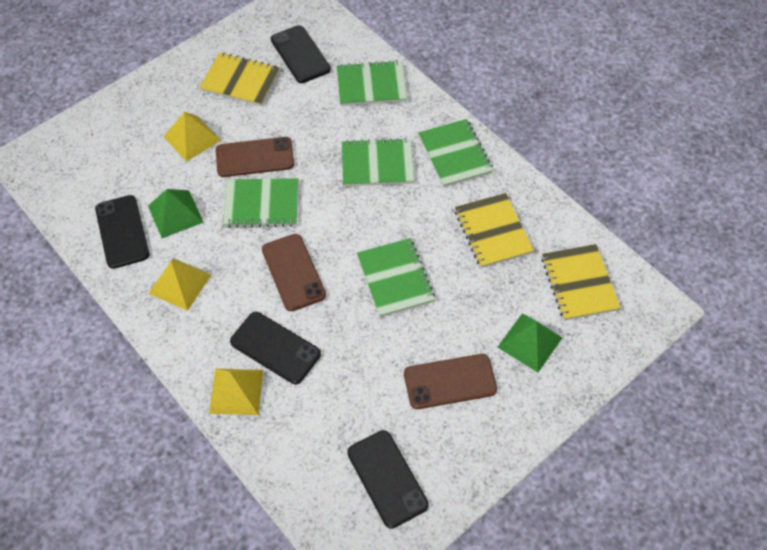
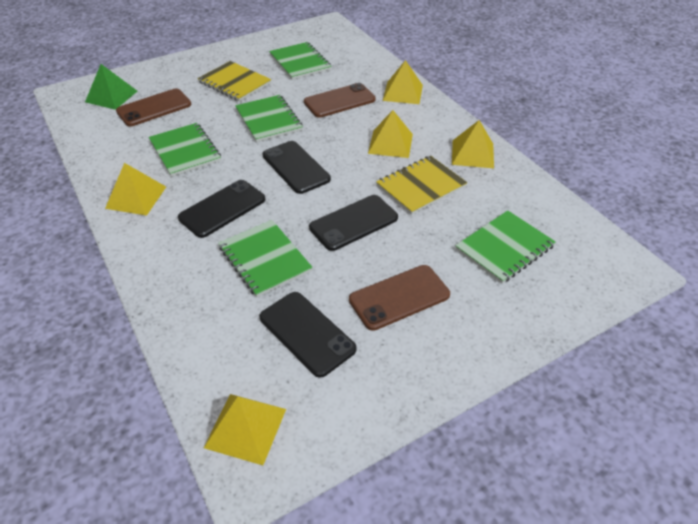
green pyramid: 2 -> 1
yellow notebook: 3 -> 2
yellow pyramid: 3 -> 5

